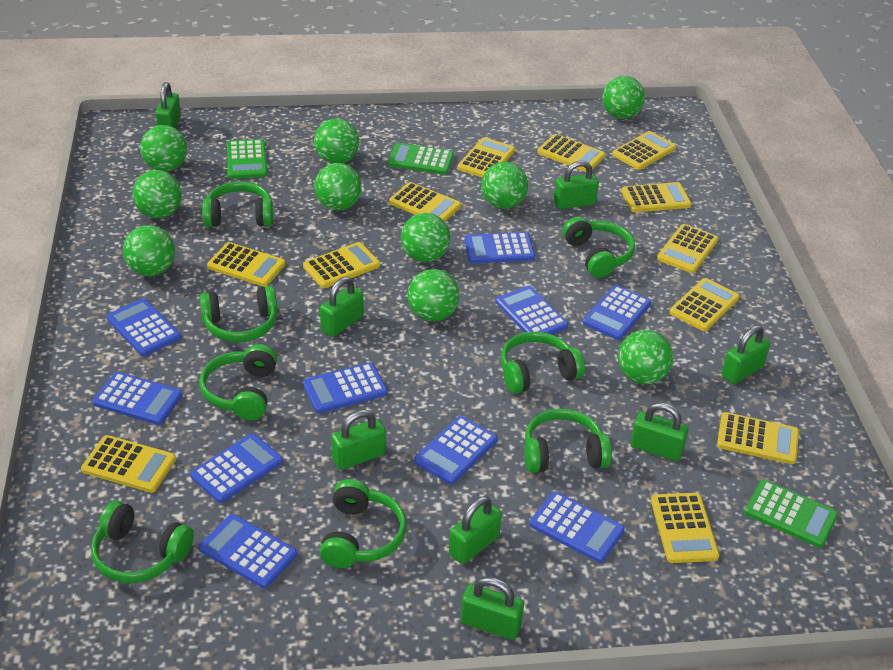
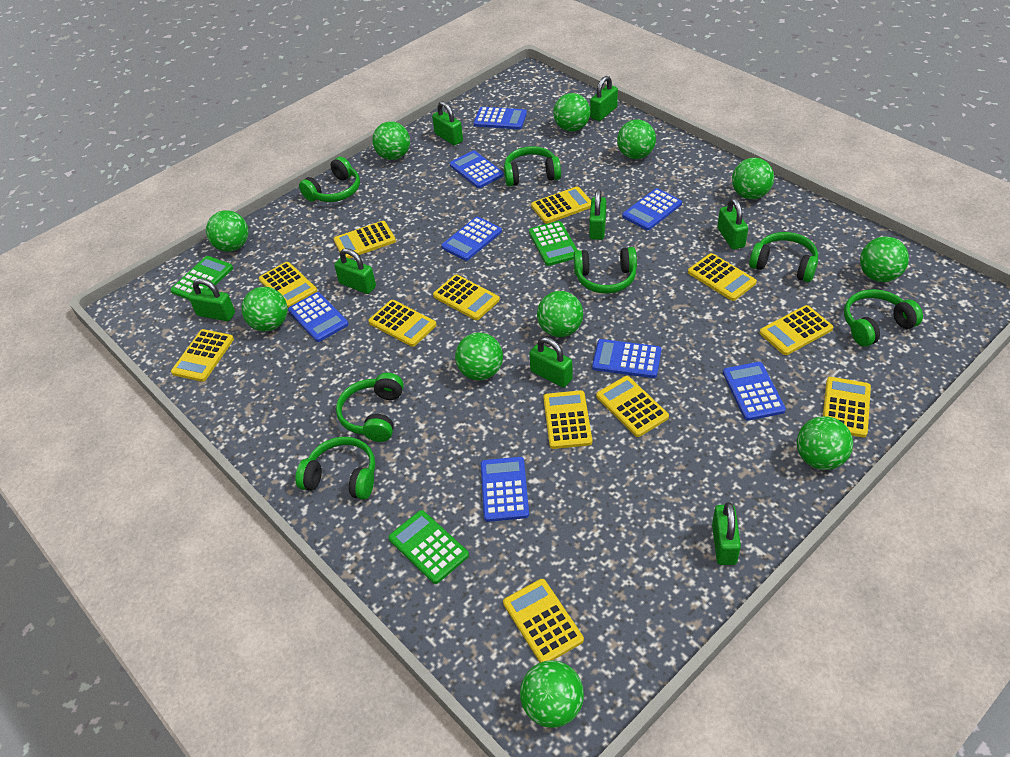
blue calculator: 10 -> 8
green ball: 10 -> 11
green headphones: 8 -> 7

